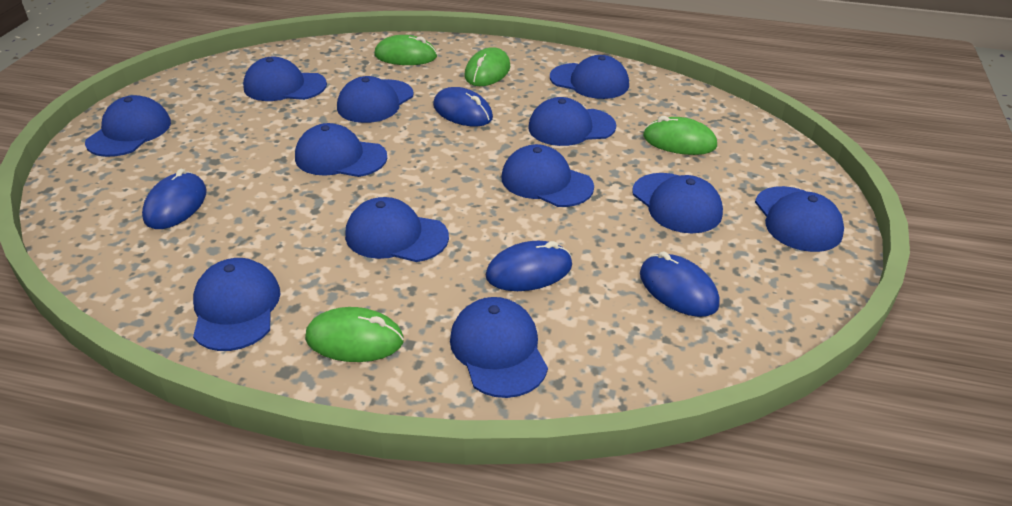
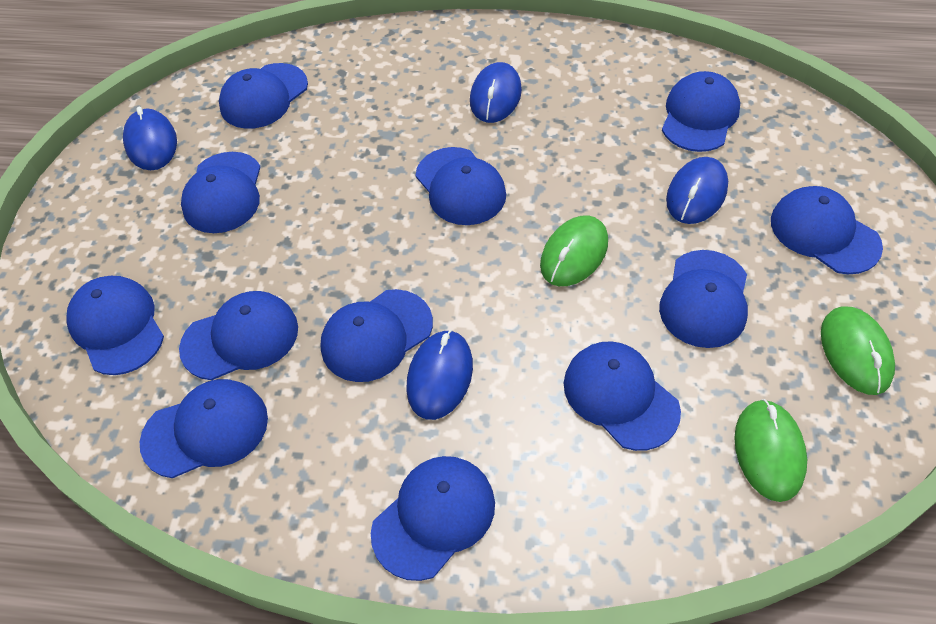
green mouse: 4 -> 3

